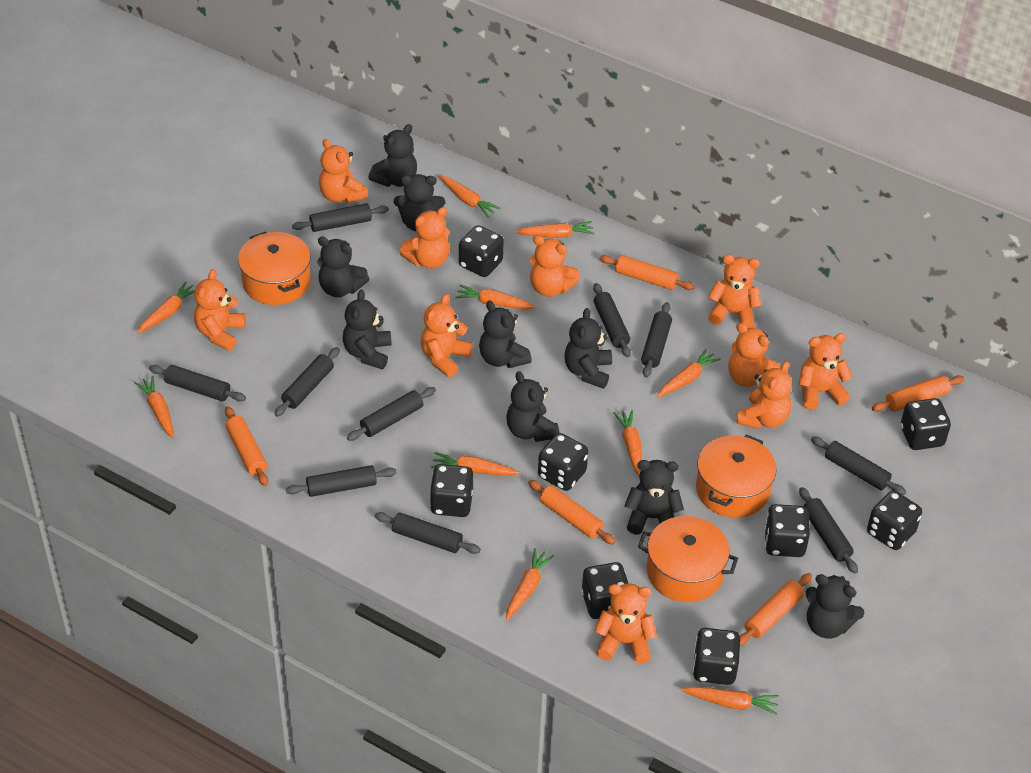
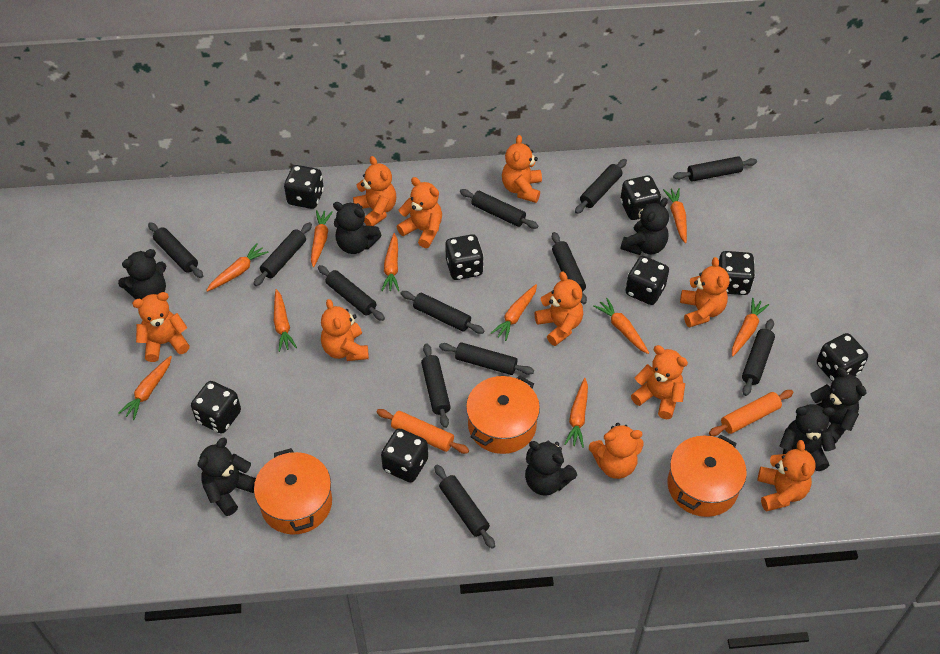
black rolling pin: 10 -> 12
black teddy bear: 9 -> 7
orange rolling pin: 5 -> 2

